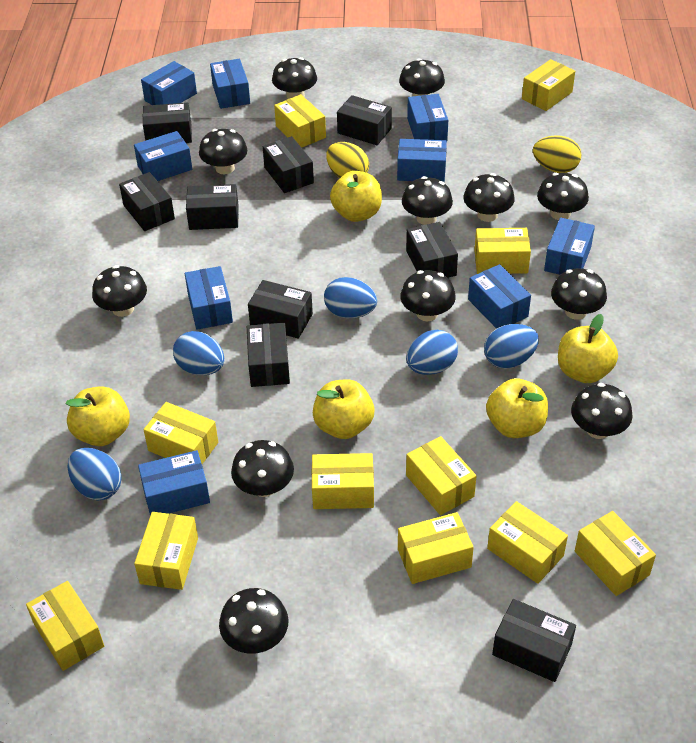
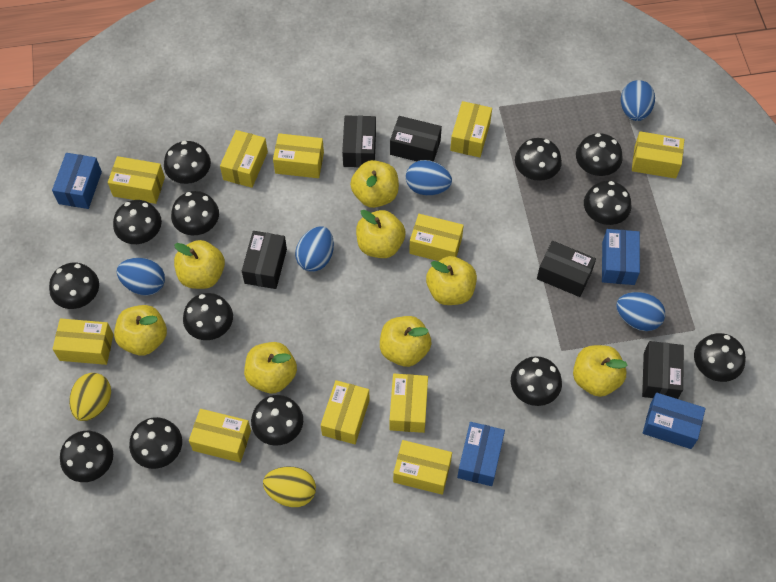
black box: 9 -> 5
black mushroom: 12 -> 13
blue box: 9 -> 4
yellow apple: 5 -> 8

